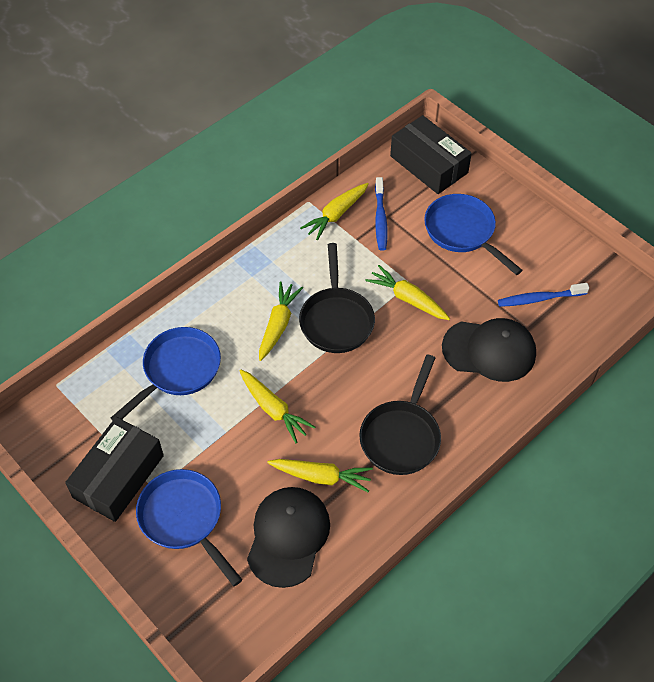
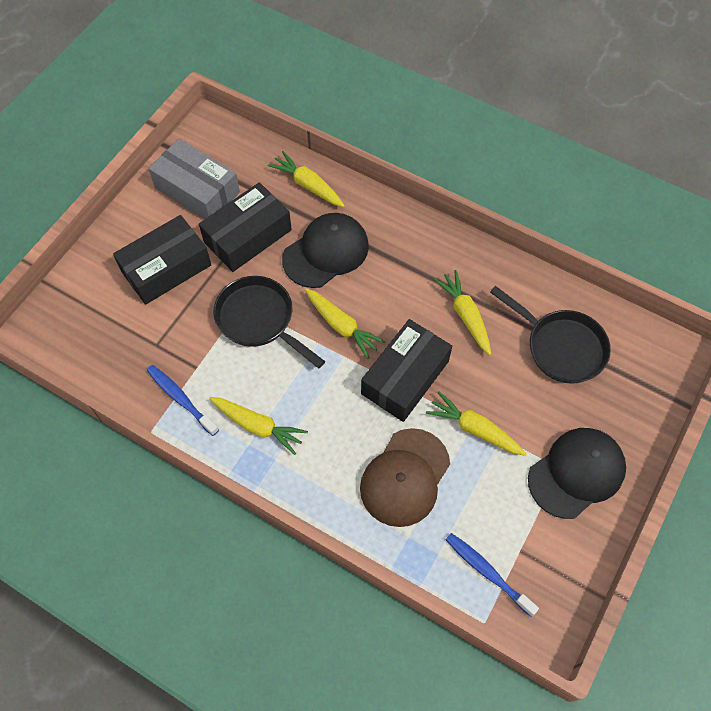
black box: 2 -> 3
blue pan: 3 -> 0
brown cap: 0 -> 1
grey box: 0 -> 1

